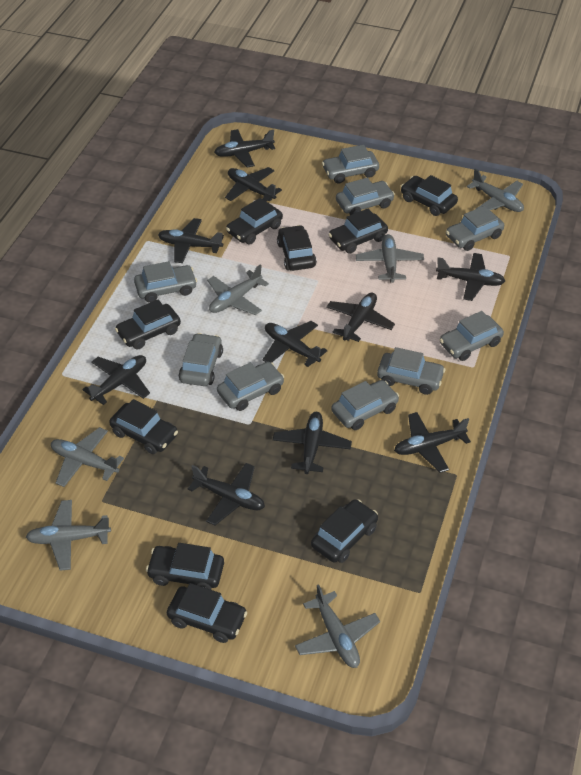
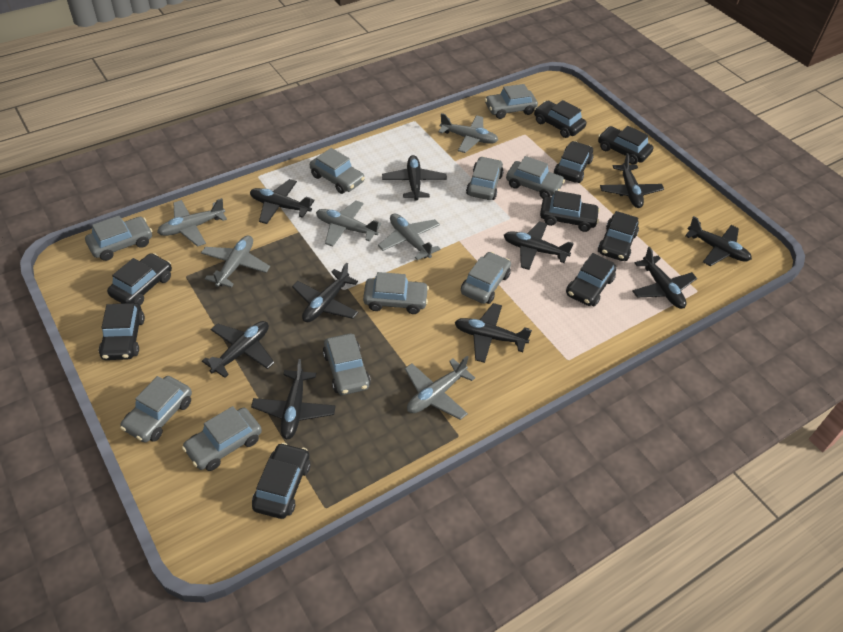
grey car: 9 -> 10

